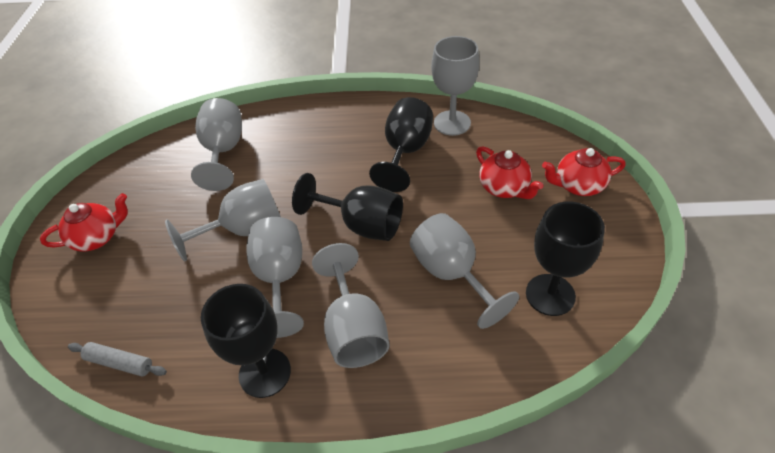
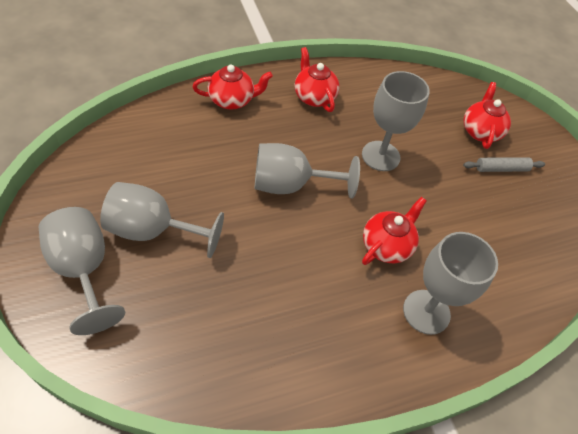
black goblet: 4 -> 0
grey goblet: 6 -> 5
red teapot: 3 -> 4

